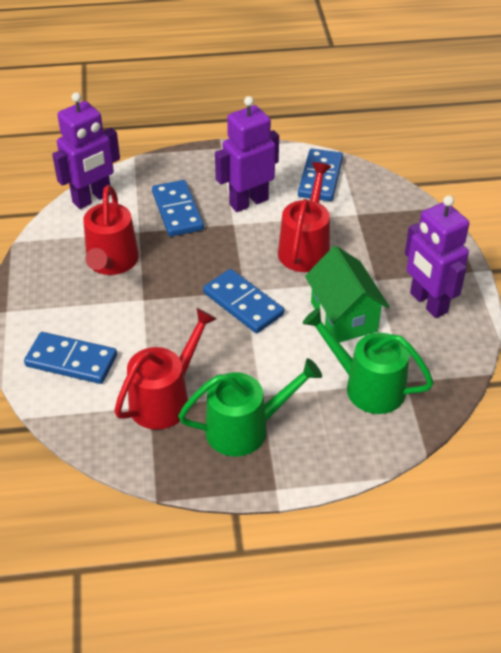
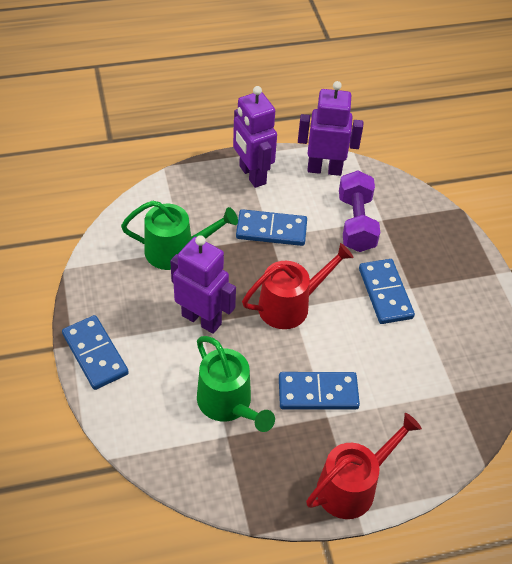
green house: 1 -> 0
purple dumbbell: 0 -> 1
red watering can: 3 -> 2

